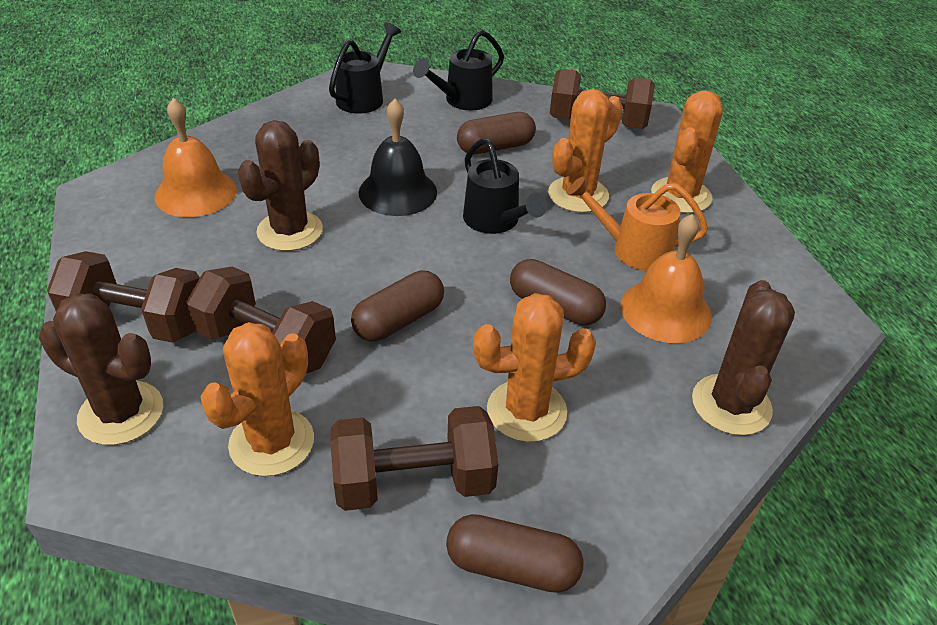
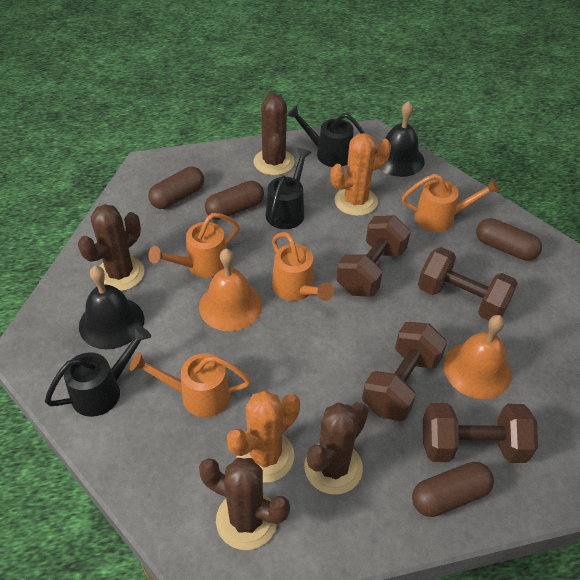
black bell: 1 -> 2
brown cactus: 3 -> 4
orange cactus: 4 -> 2
orange watering can: 1 -> 4

